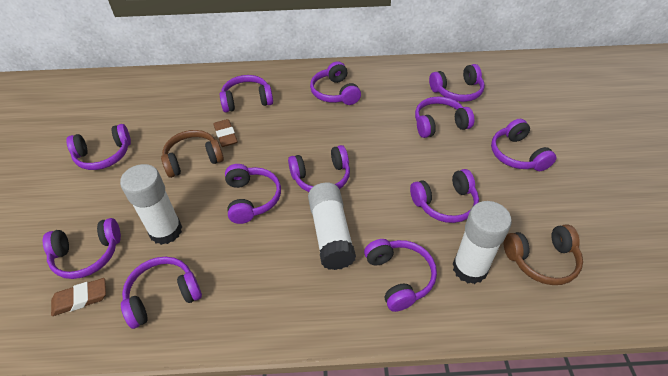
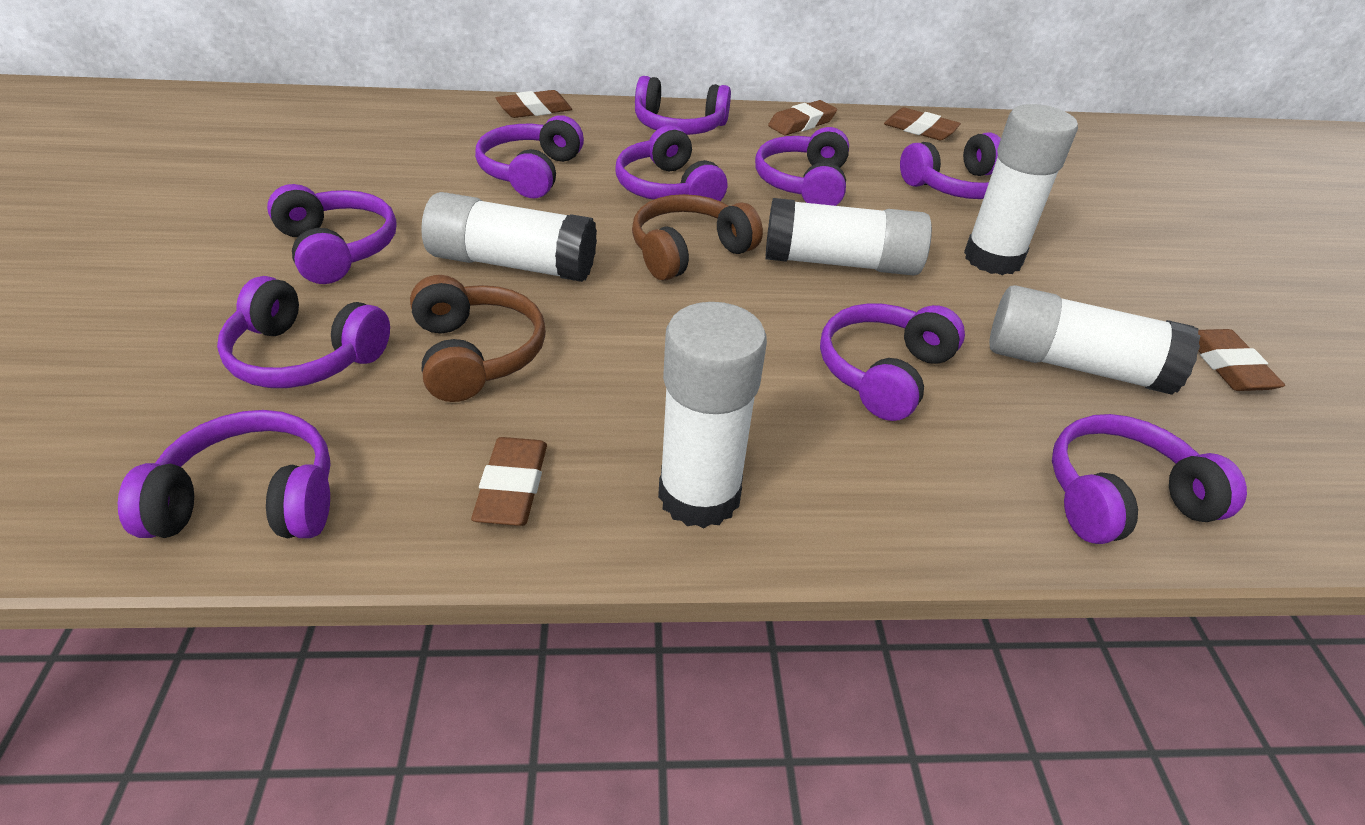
brown eraser: 2 -> 5
purple headphones: 12 -> 10
white glue stick: 3 -> 5

